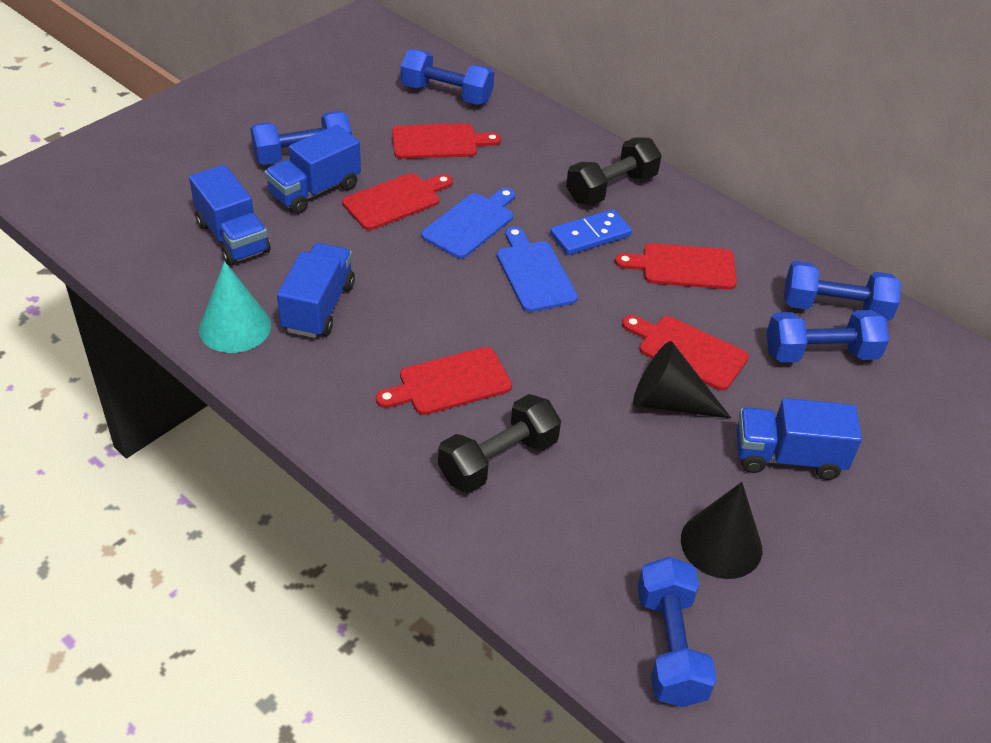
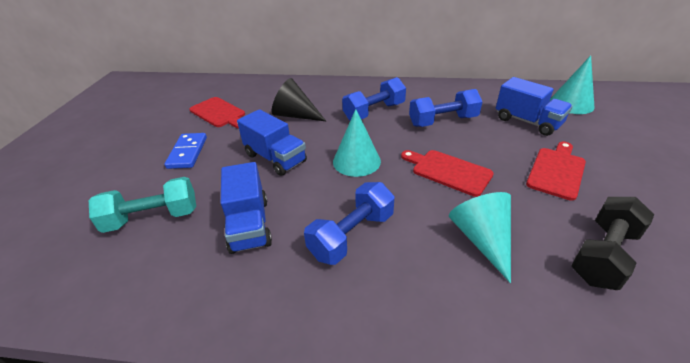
black cone: 2 -> 1
black dumbbell: 2 -> 1
blue cutting board: 2 -> 0
blue dumbbell: 5 -> 3
blue truck: 4 -> 3
red cutting board: 5 -> 3
turquoise cone: 1 -> 3
turquoise dumbbell: 0 -> 1

